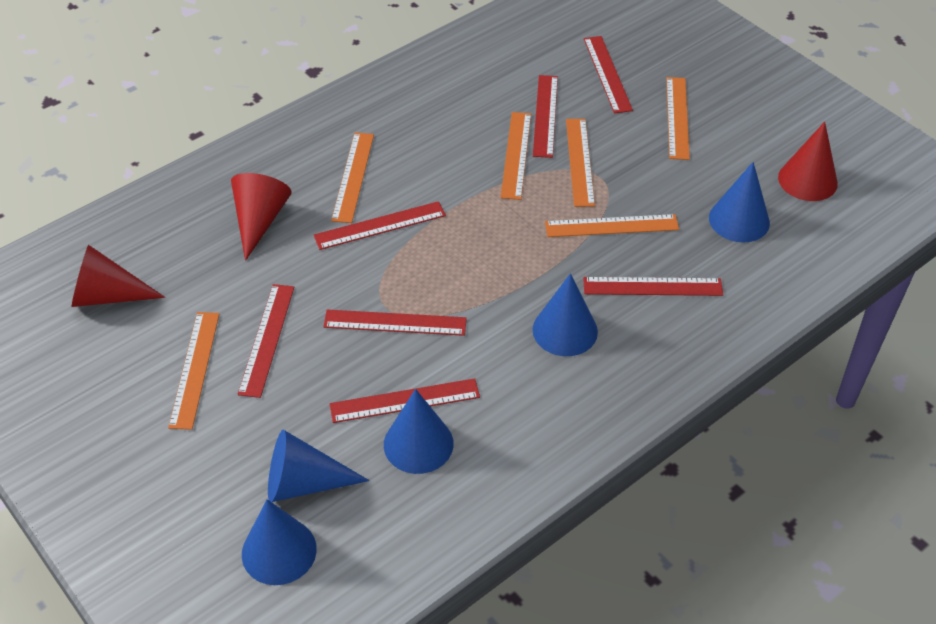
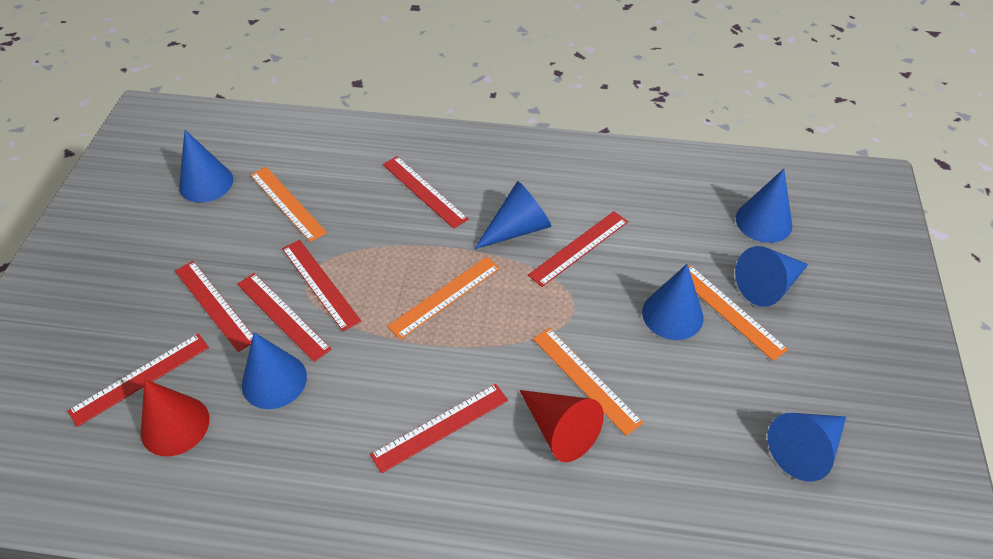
blue cone: 5 -> 7
orange ruler: 6 -> 4
red cone: 3 -> 2

